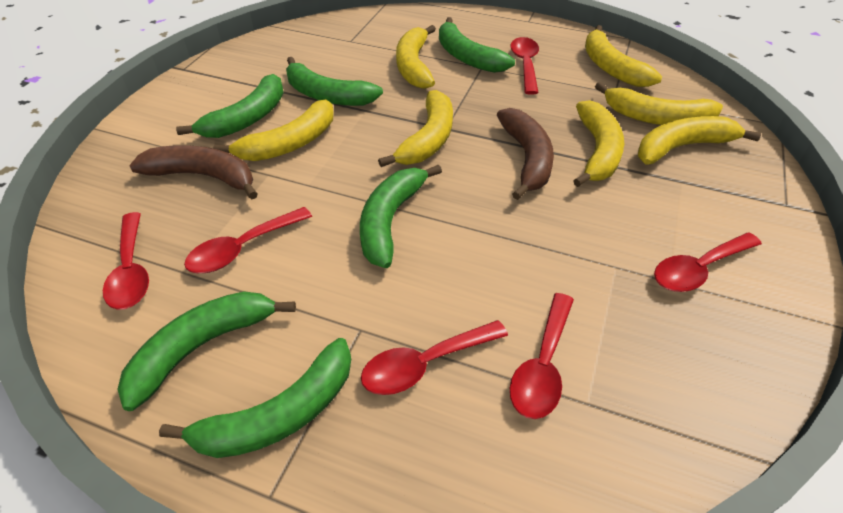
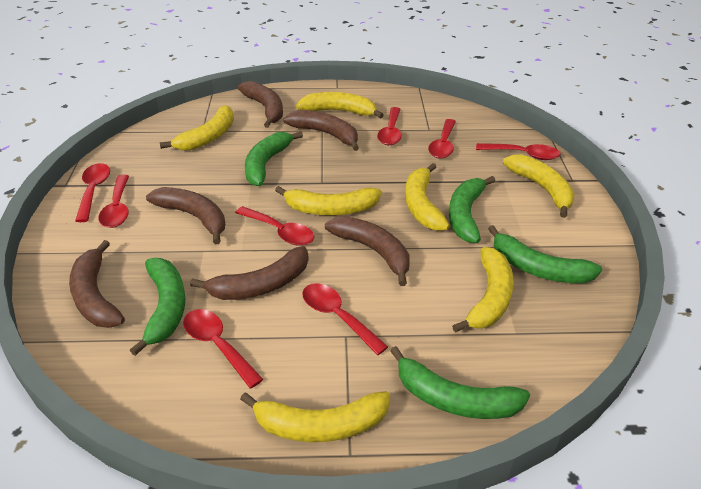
brown banana: 2 -> 6
green banana: 6 -> 5
red spoon: 6 -> 8

